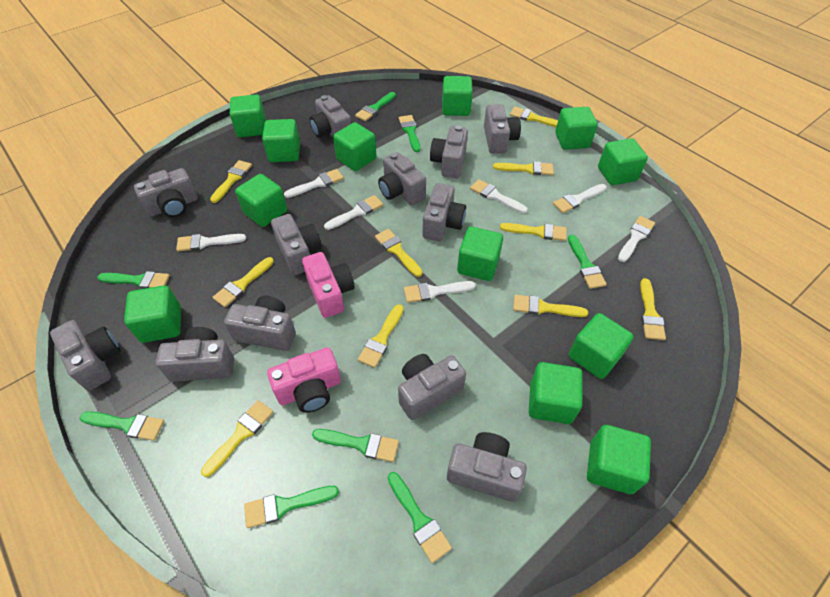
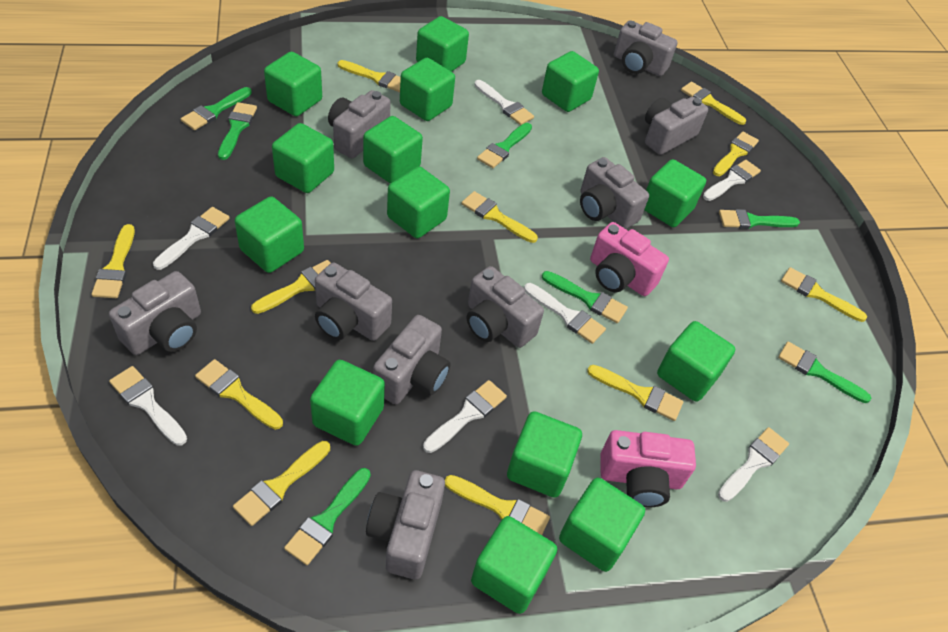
green brush: 8 -> 7
green cube: 12 -> 14
grey camera: 12 -> 9
yellow brush: 10 -> 11

